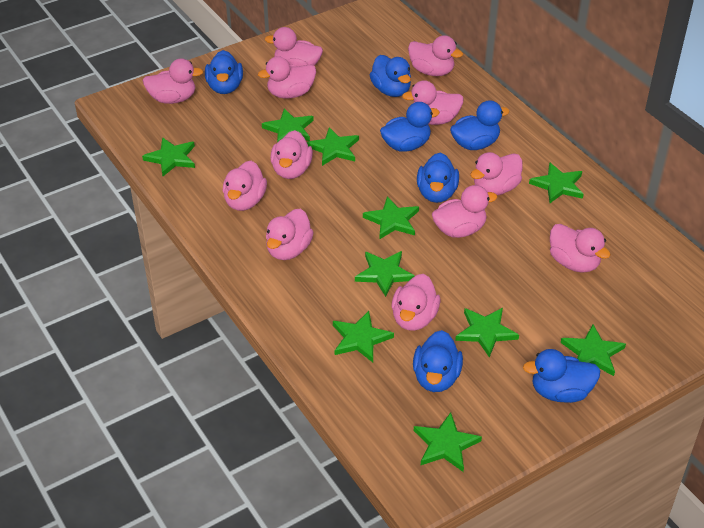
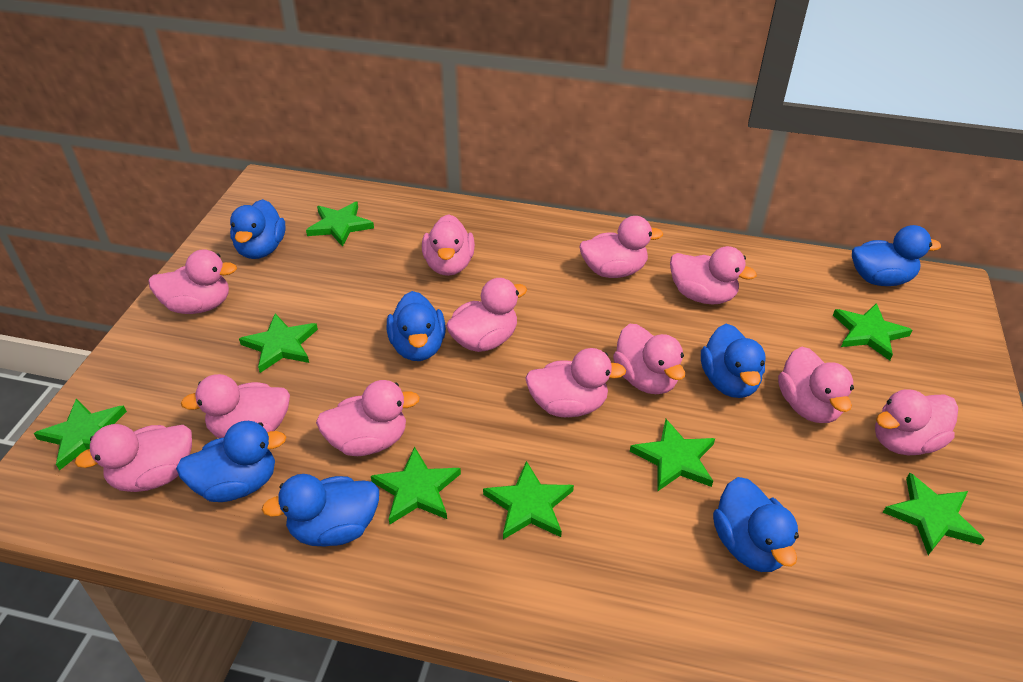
green star: 10 -> 8

